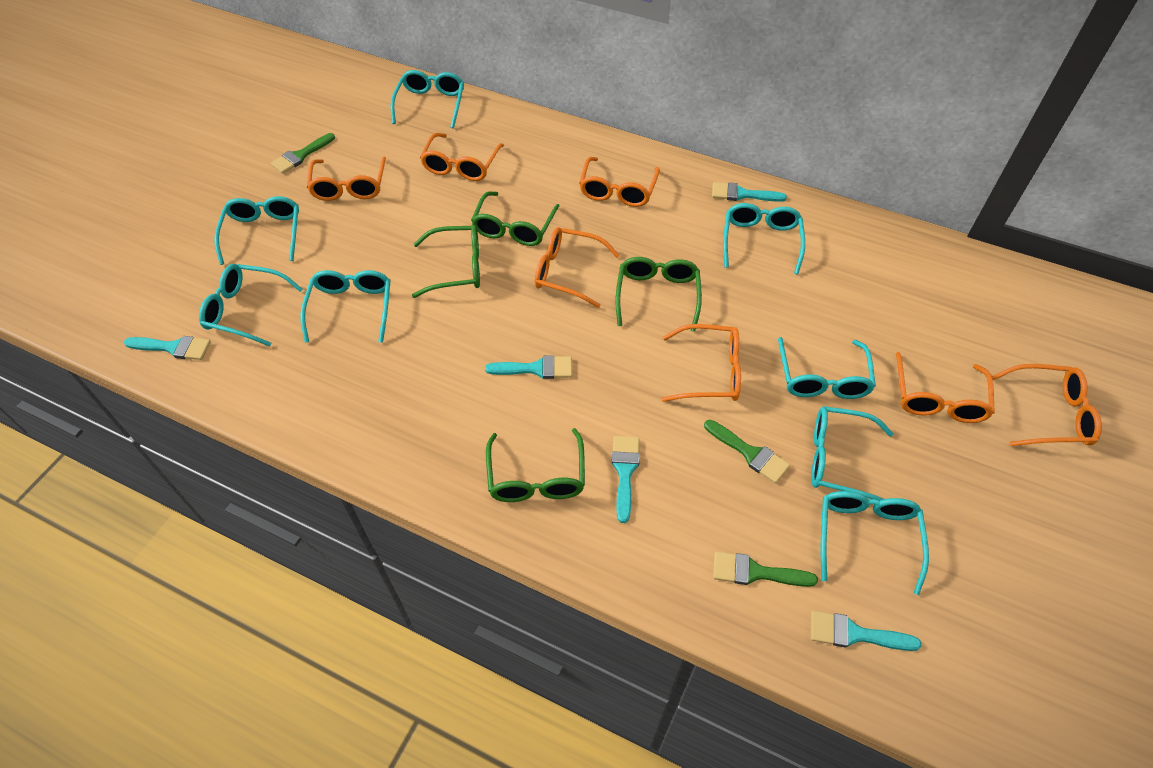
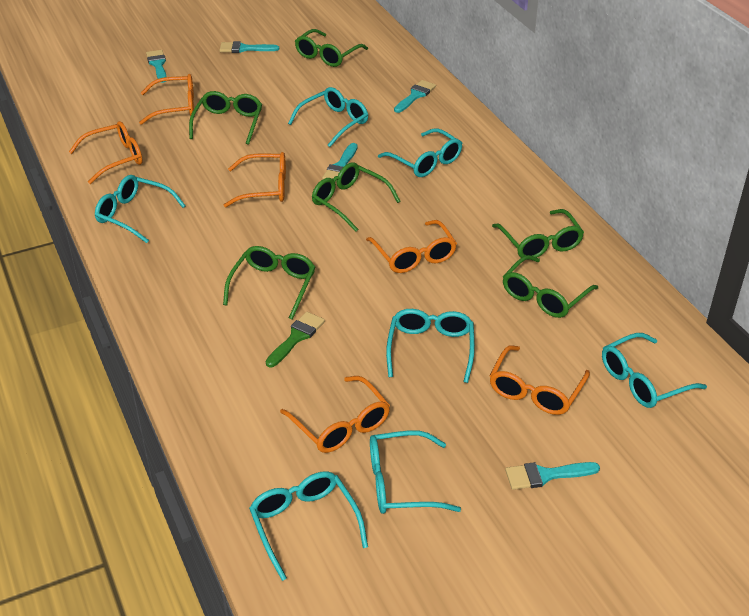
green brush: 3 -> 1
green glasses: 4 -> 6
orange glasses: 7 -> 6
turquoise glasses: 8 -> 7

